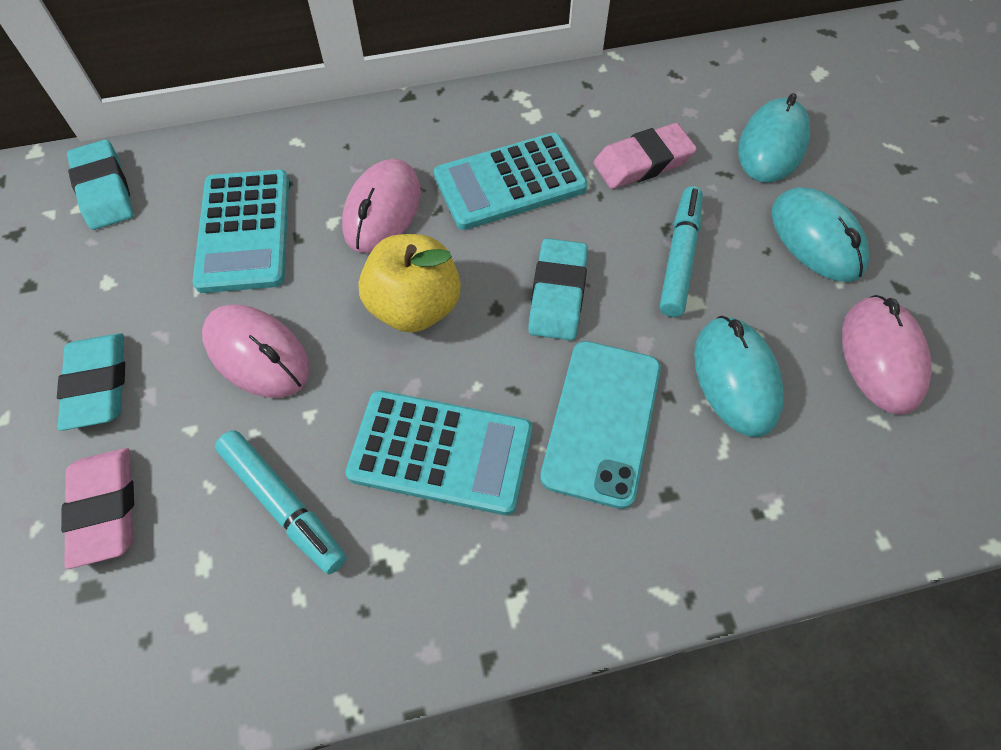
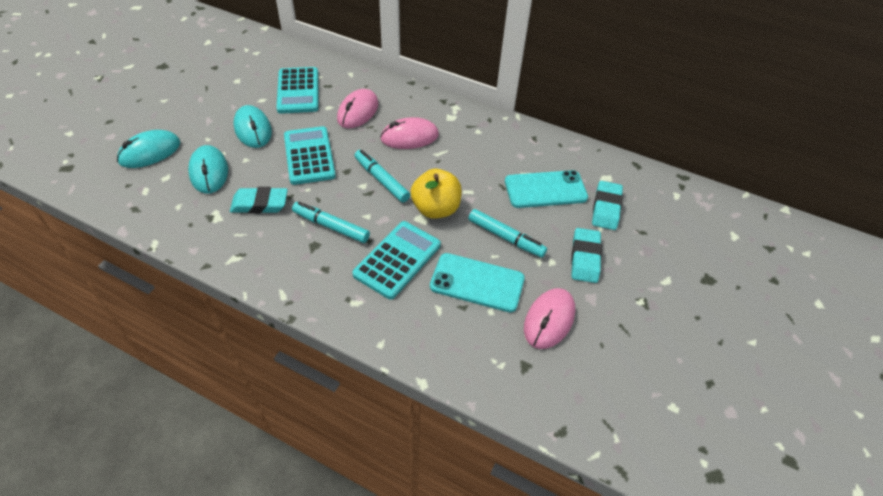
pink eraser: 2 -> 0
turquoise marker: 2 -> 3
turquoise phone: 1 -> 2

